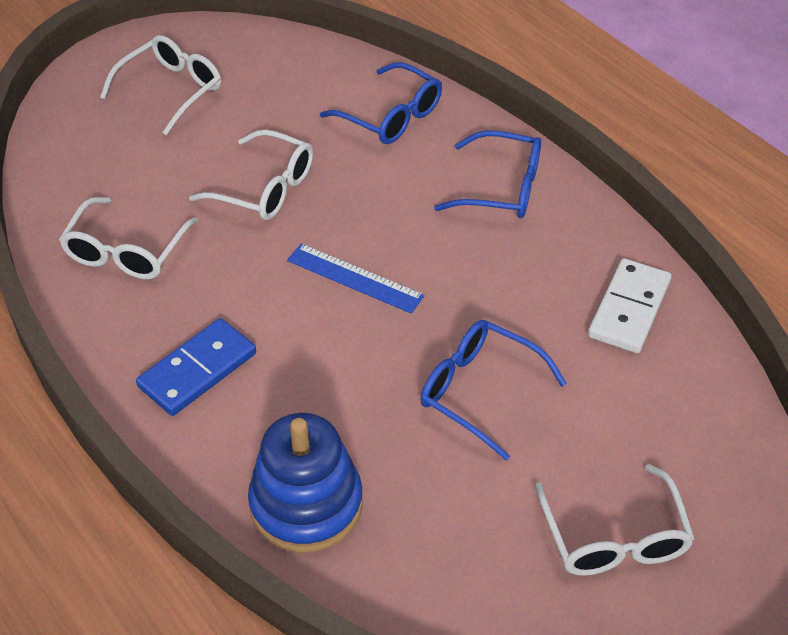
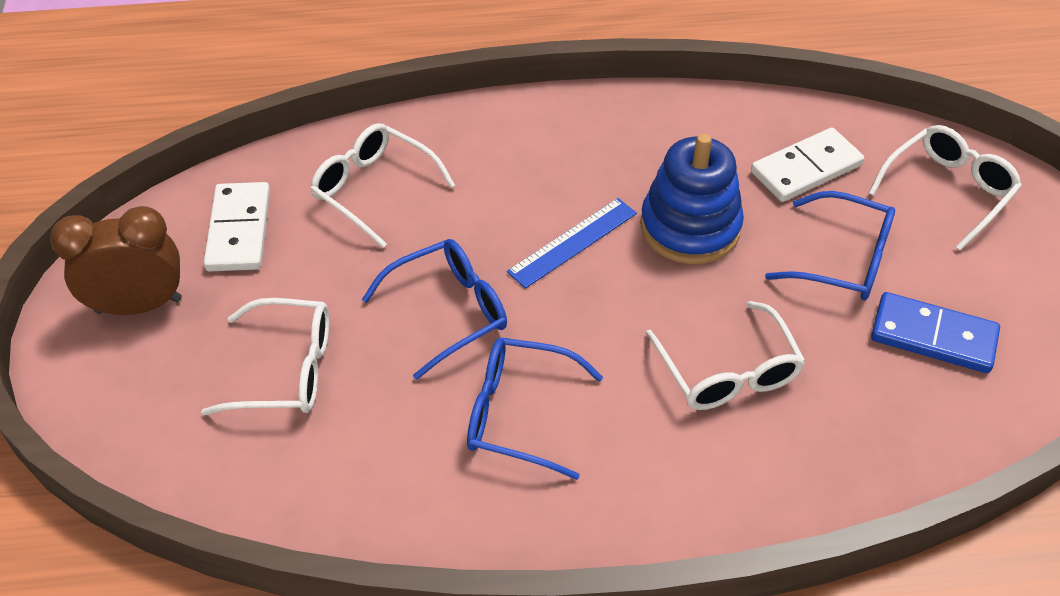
brown clock: 0 -> 1
white domino: 1 -> 2

